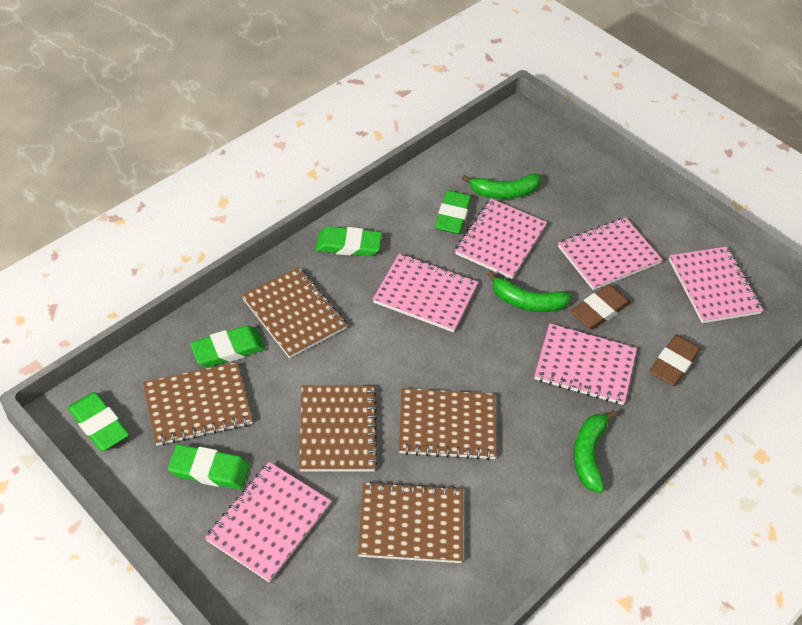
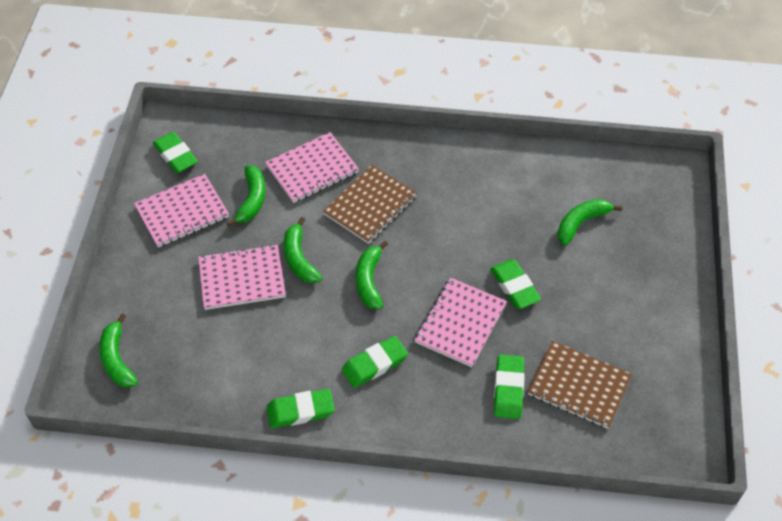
brown eraser: 2 -> 0
brown notebook: 5 -> 2
green banana: 3 -> 5
pink notebook: 6 -> 4

